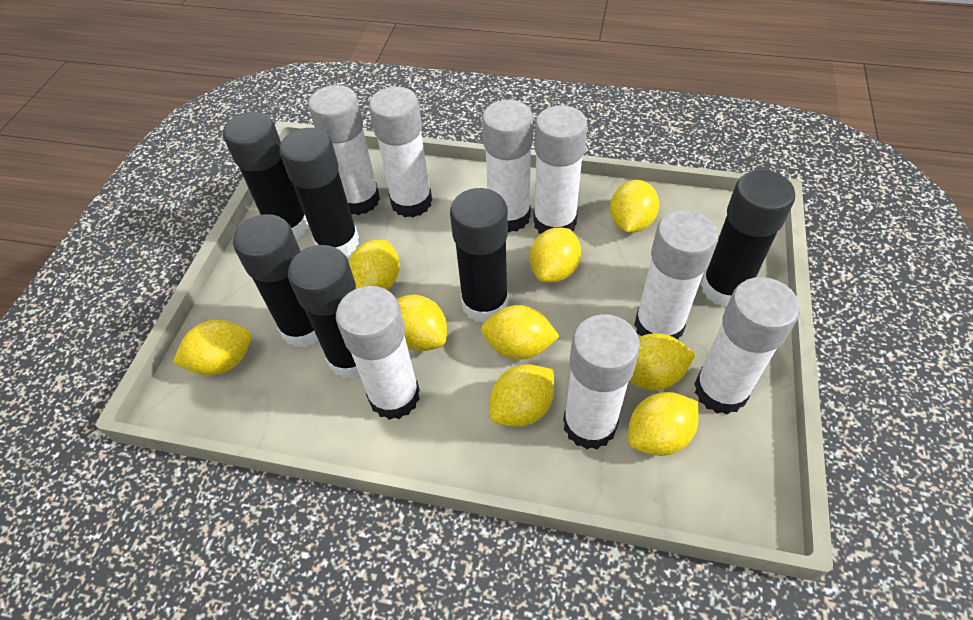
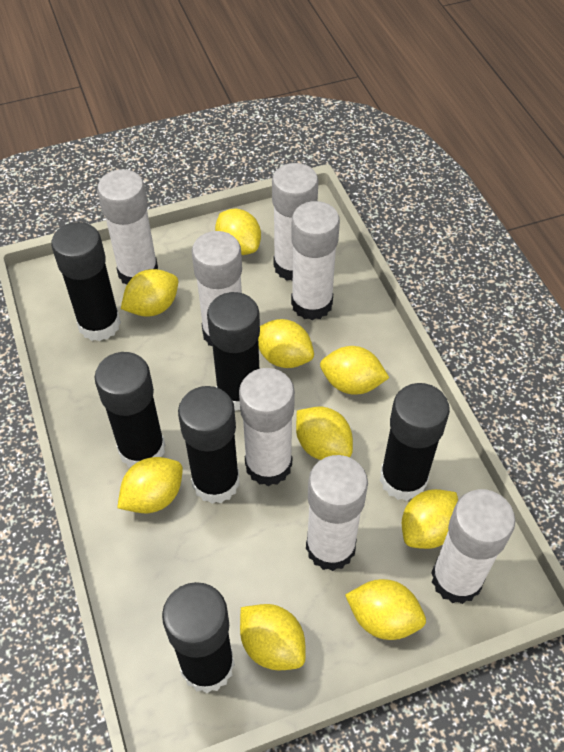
white glue stick: 8 -> 7

